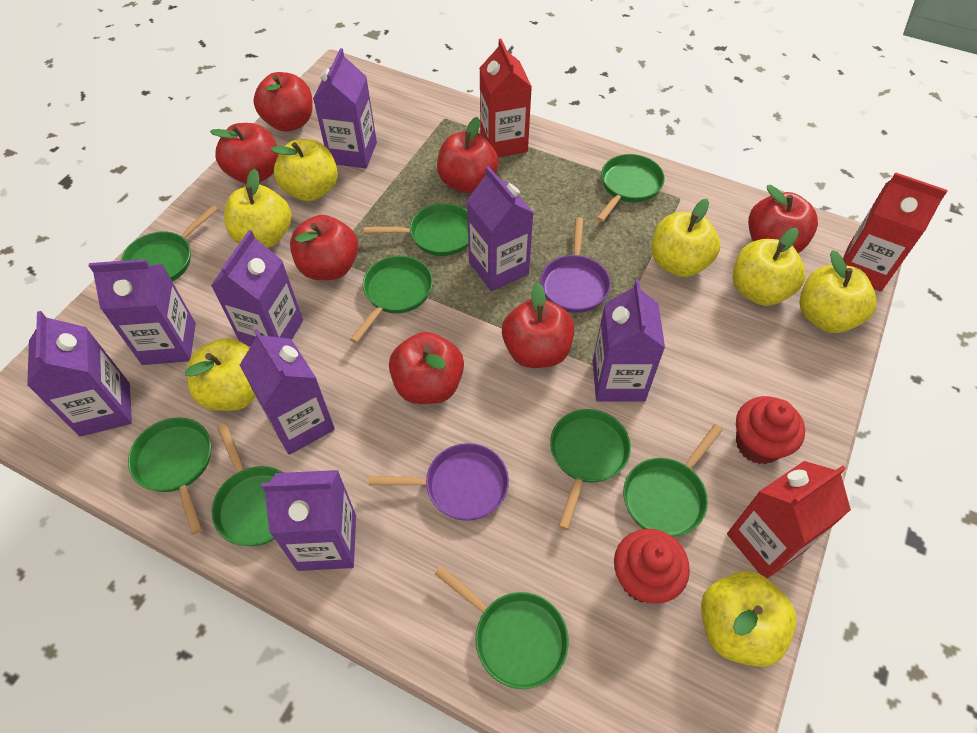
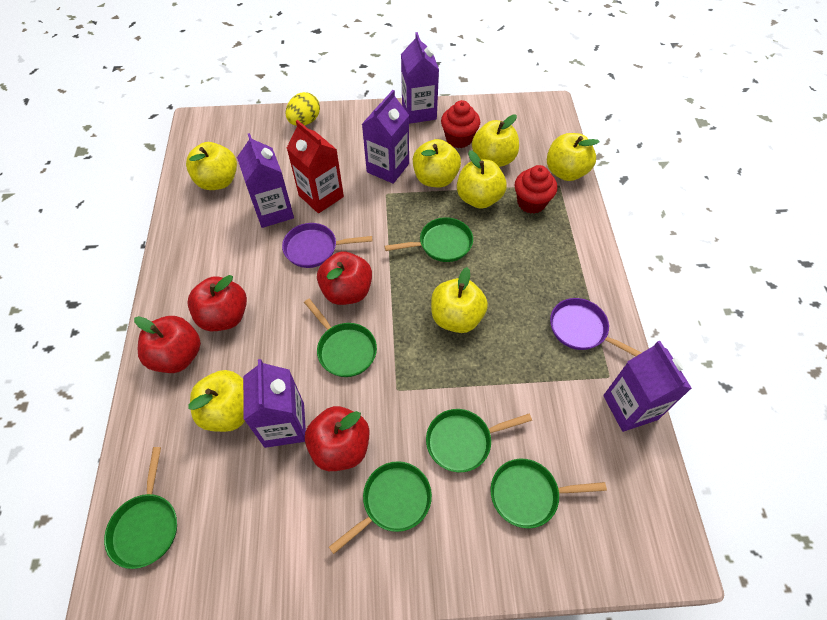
green pan: 9 -> 6
purple carton: 8 -> 5
red apple: 7 -> 4
red carton: 3 -> 1
yellow egg: 0 -> 1

